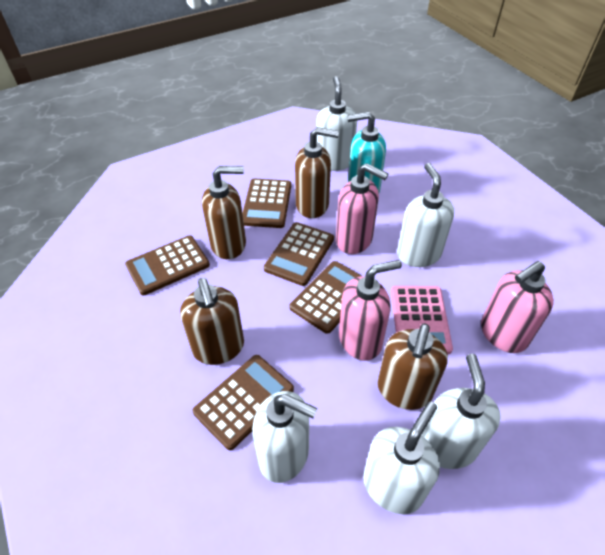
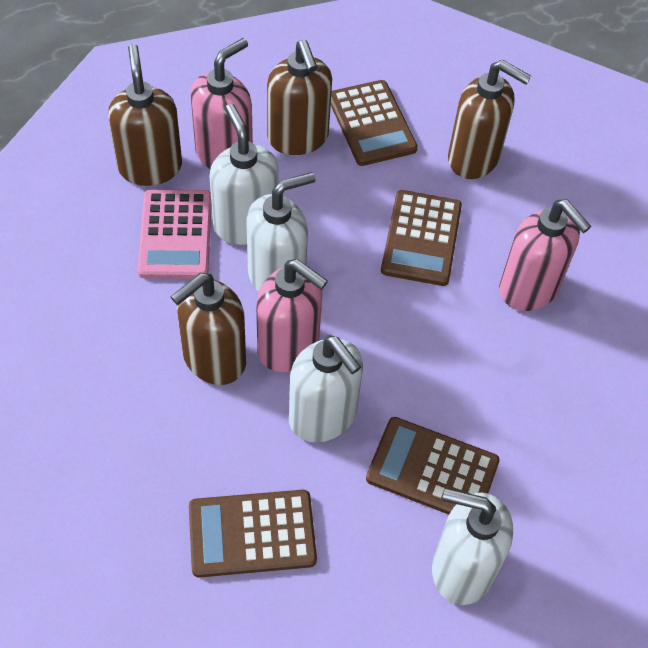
brown calculator: 5 -> 4
turquoise soap dispenser: 1 -> 0
white soap dispenser: 5 -> 4

